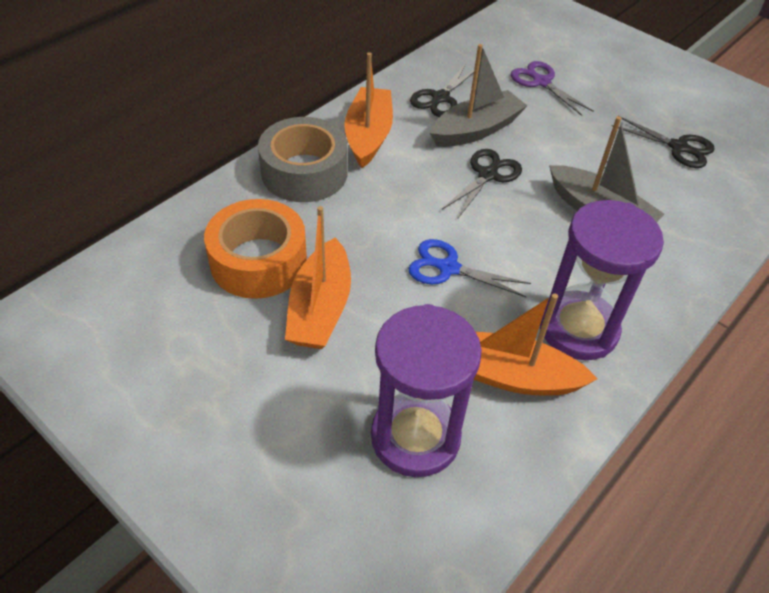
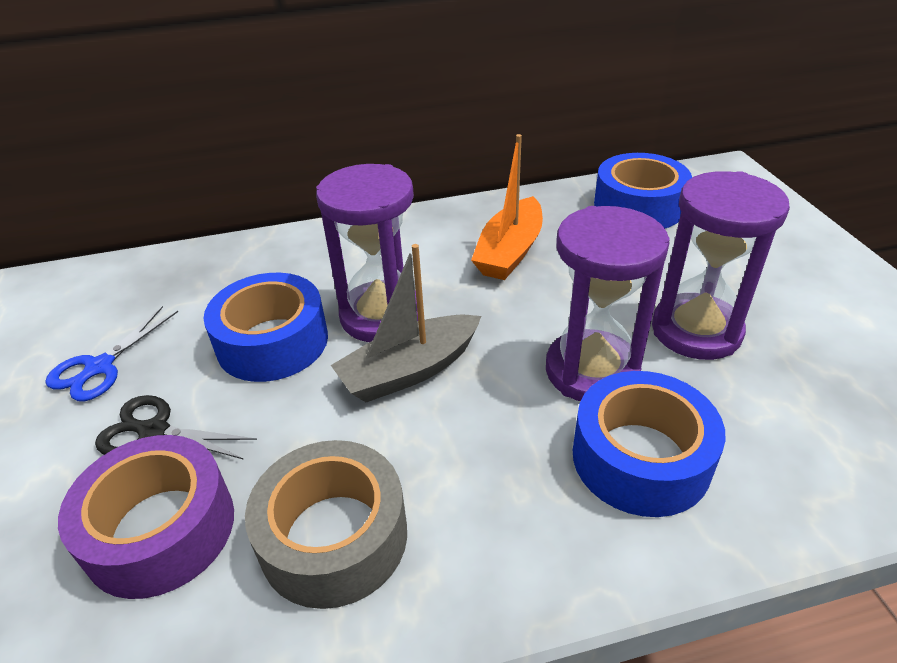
black scissors: 3 -> 1
blue tape: 0 -> 3
grey boat: 2 -> 1
orange boat: 3 -> 1
orange tape: 1 -> 0
purple hourglass: 2 -> 3
purple scissors: 1 -> 0
purple tape: 0 -> 1

